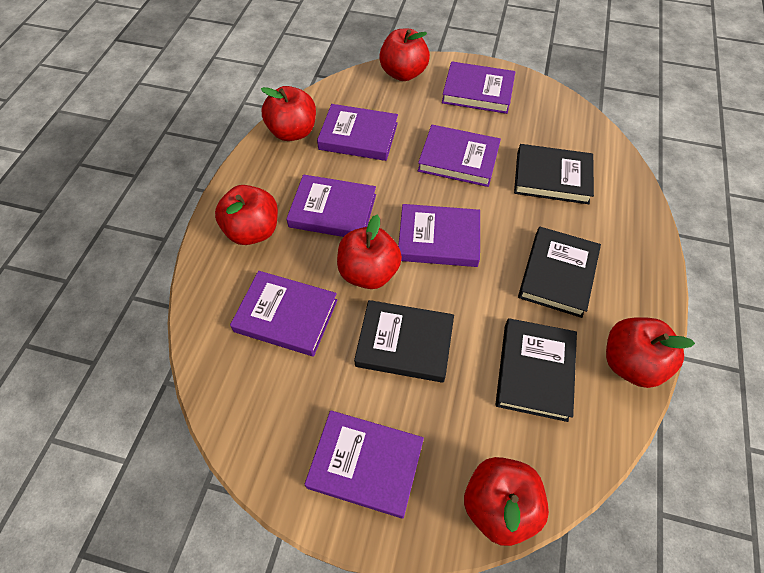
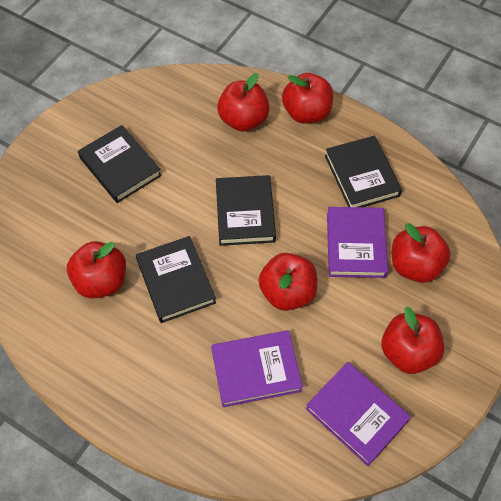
purple book: 7 -> 3

